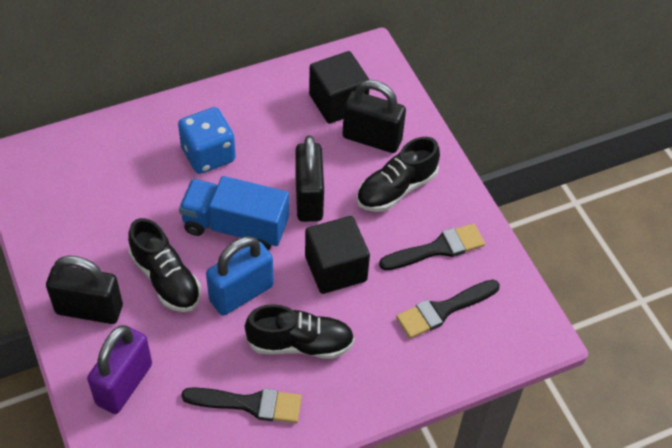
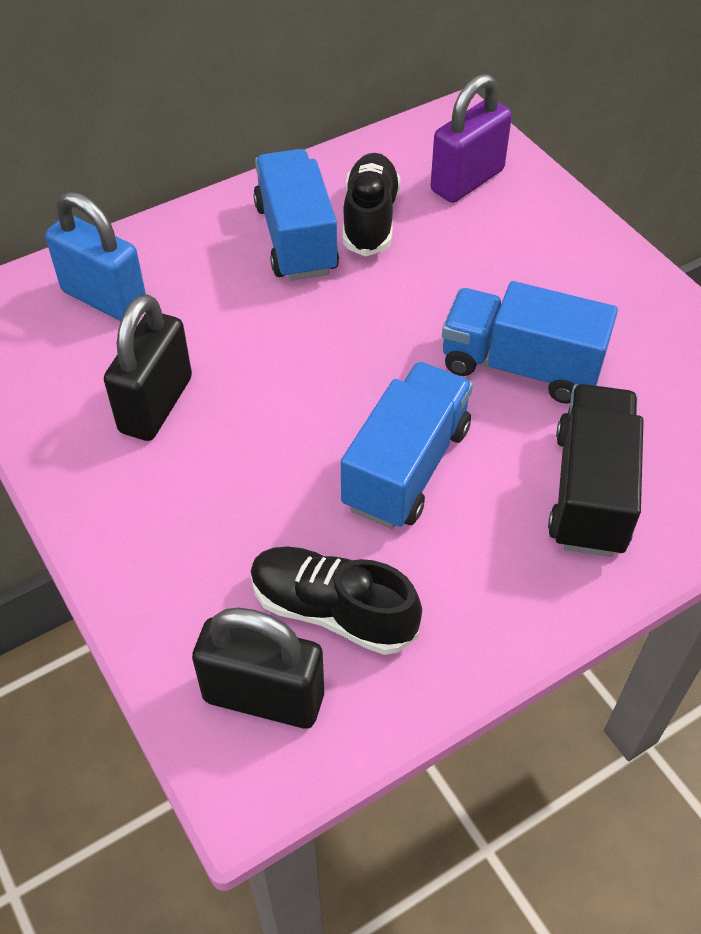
black brush: 3 -> 0
black cube: 2 -> 0
black padlock: 3 -> 2
black shoe: 3 -> 2
black truck: 0 -> 1
blue dice: 1 -> 0
blue truck: 1 -> 3

